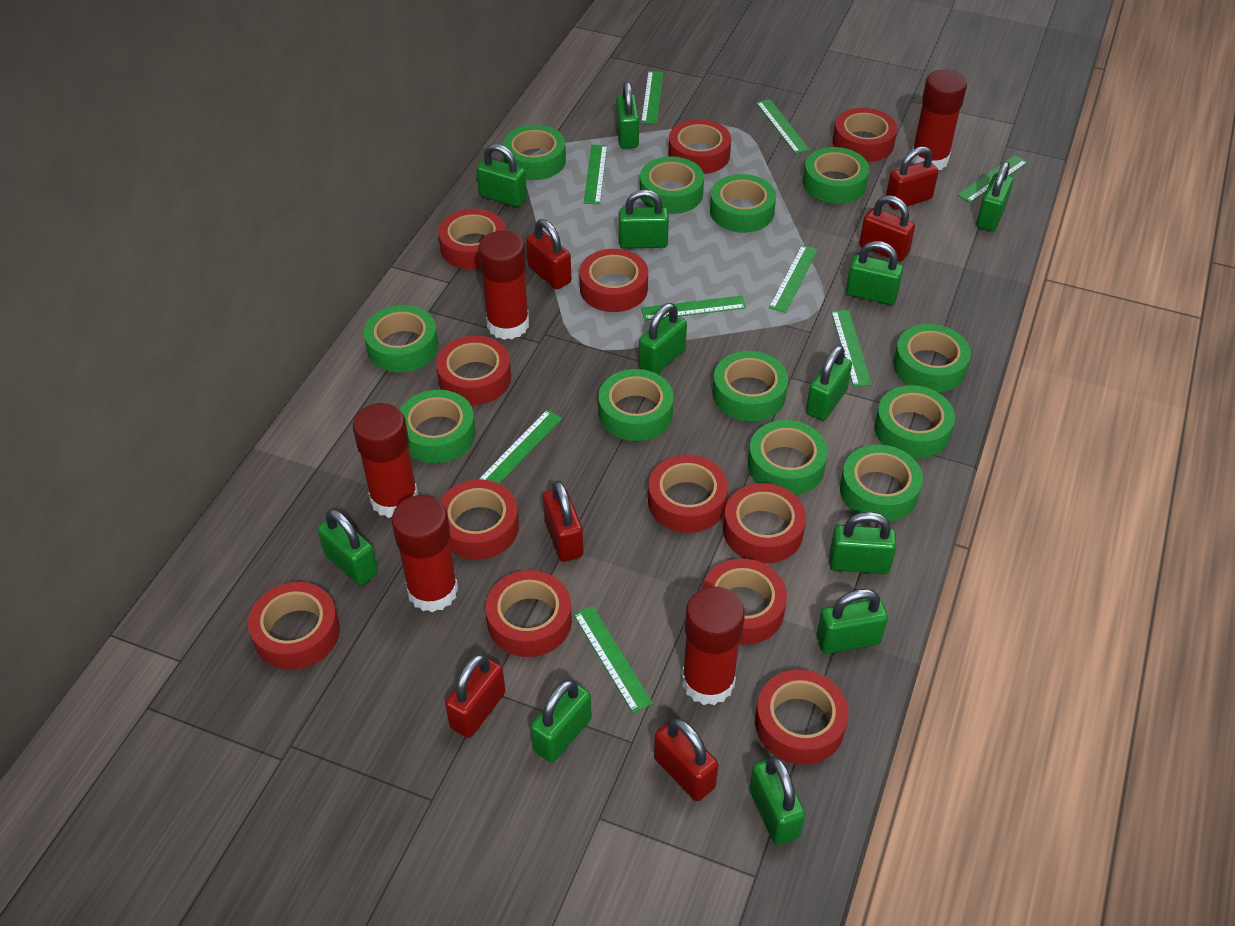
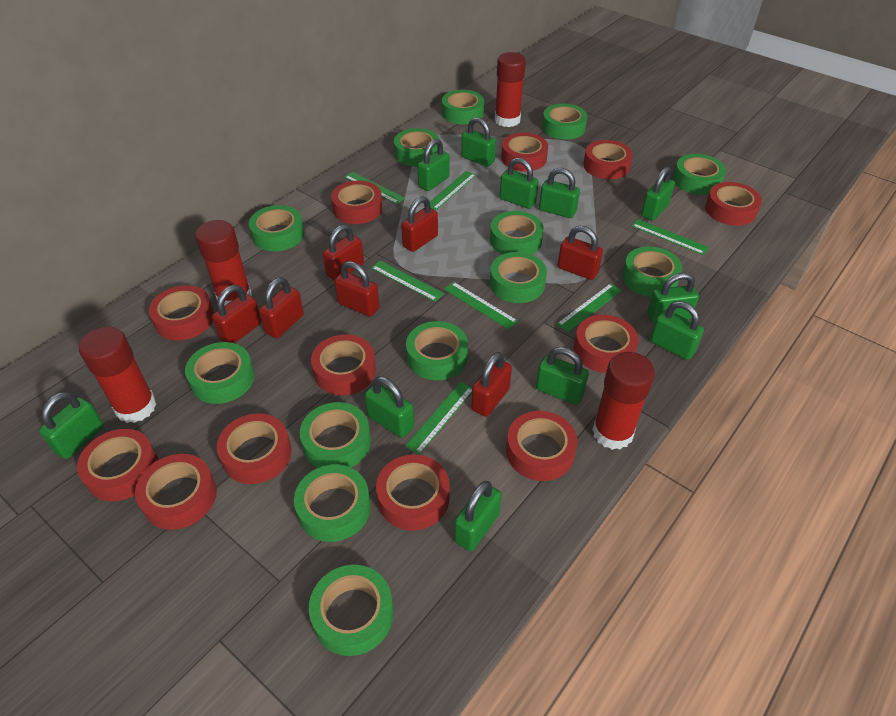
green padlock: 12 -> 11
green ruler: 9 -> 7
green tape: 12 -> 13
red glue stick: 5 -> 4
red padlock: 6 -> 7

